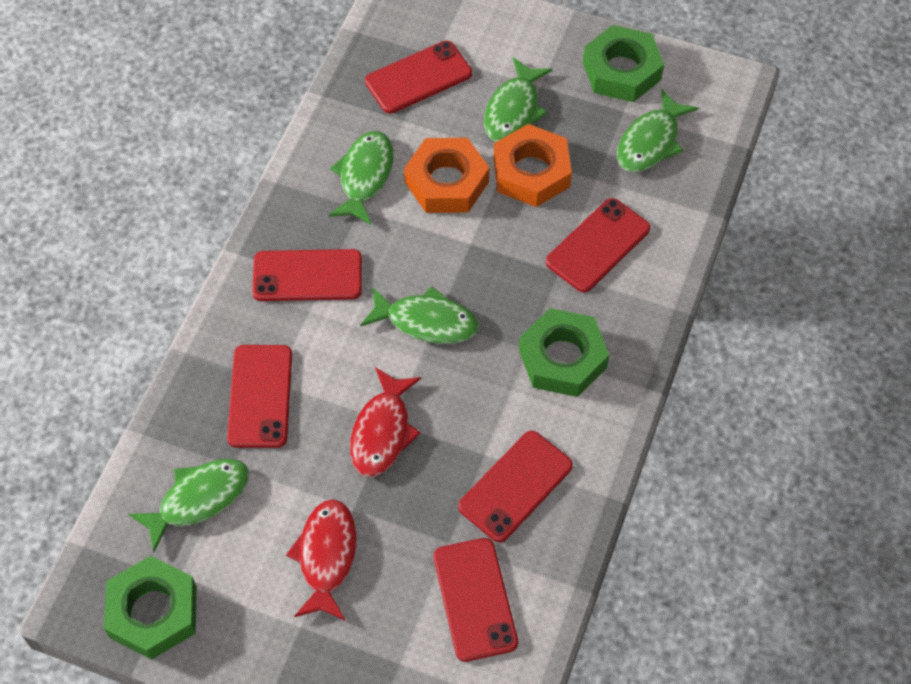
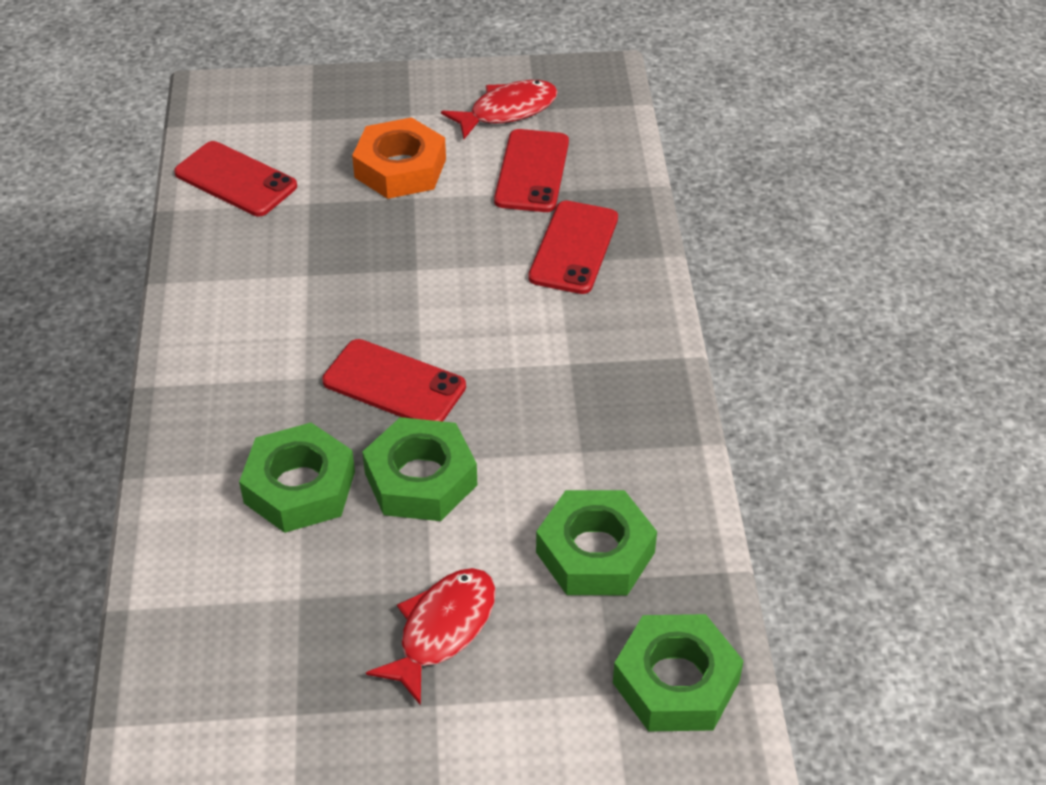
green fish: 5 -> 0
green nut: 3 -> 4
orange nut: 2 -> 1
red phone: 6 -> 4

